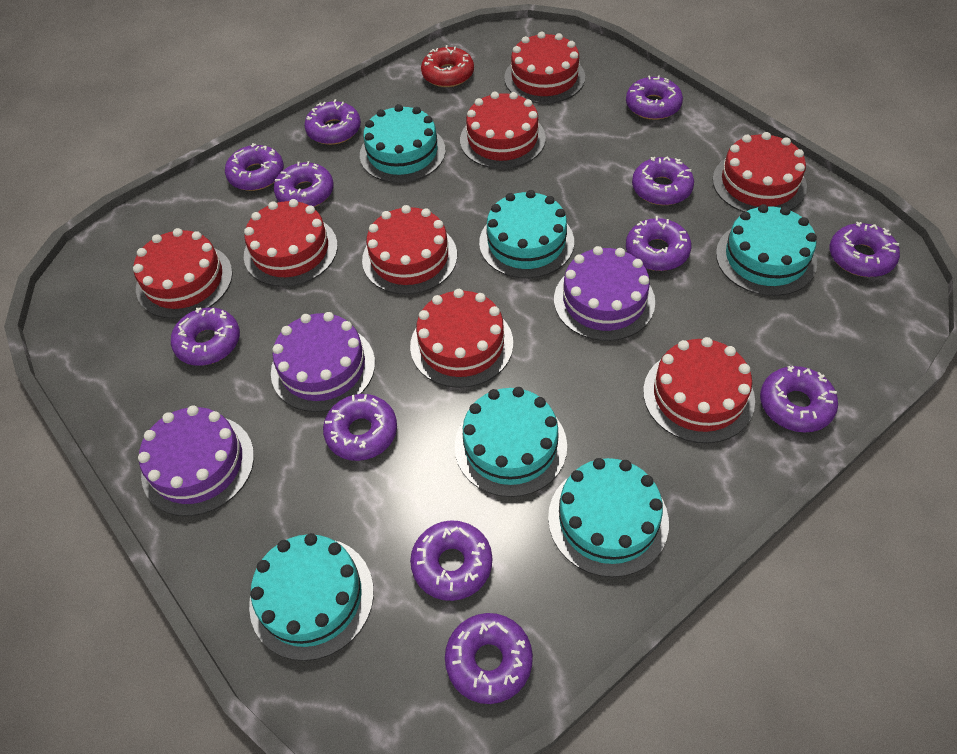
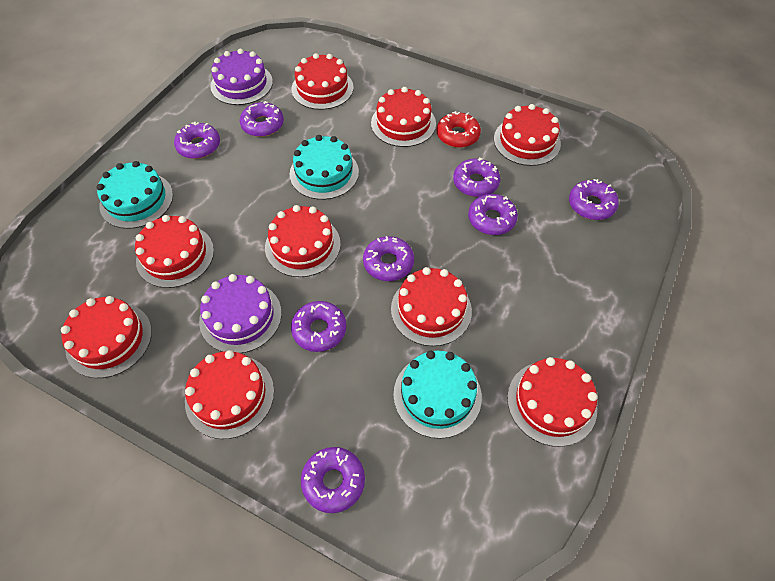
purple cake: 3 -> 2
purple donut: 12 -> 8
red cake: 8 -> 9
turquoise cake: 6 -> 3

